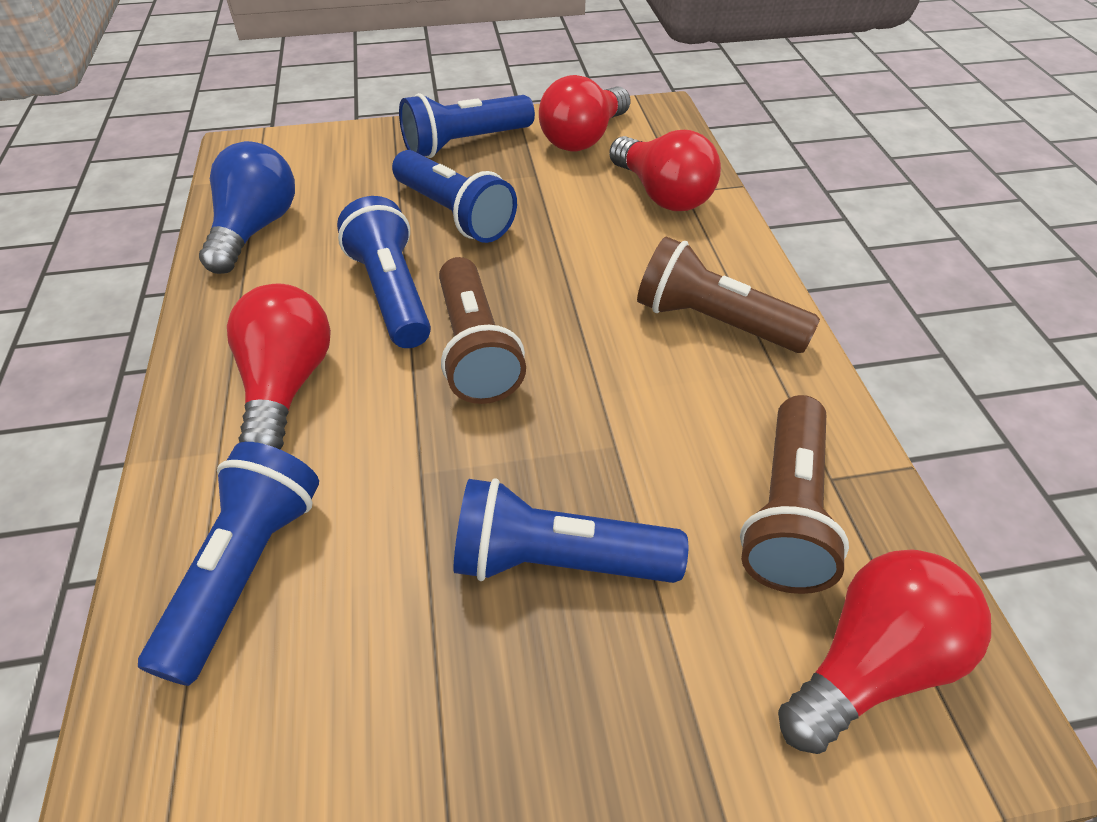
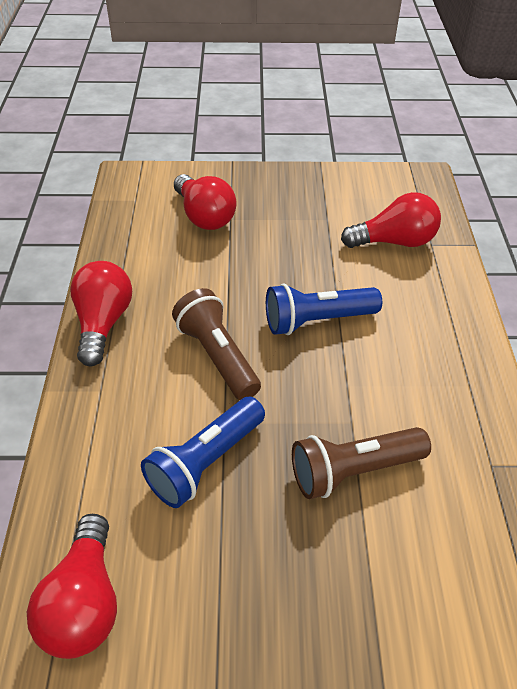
blue flashlight: 5 -> 2
blue light bulb: 1 -> 0
brown flashlight: 3 -> 2

